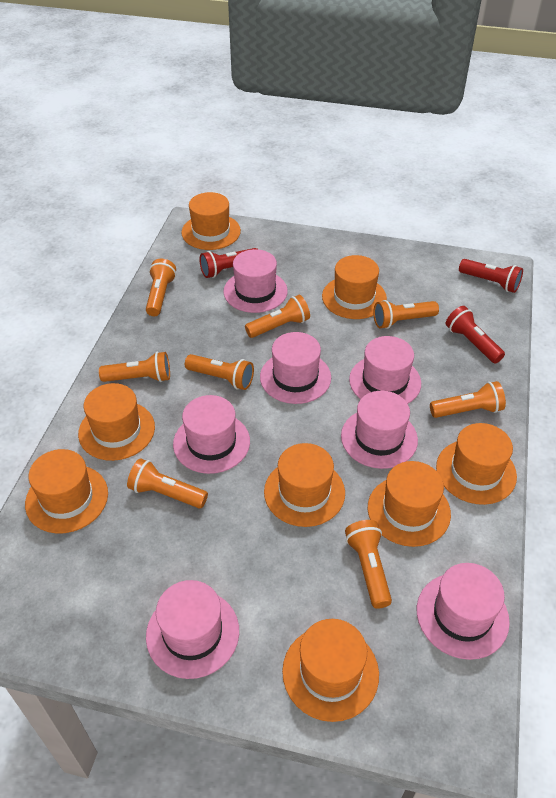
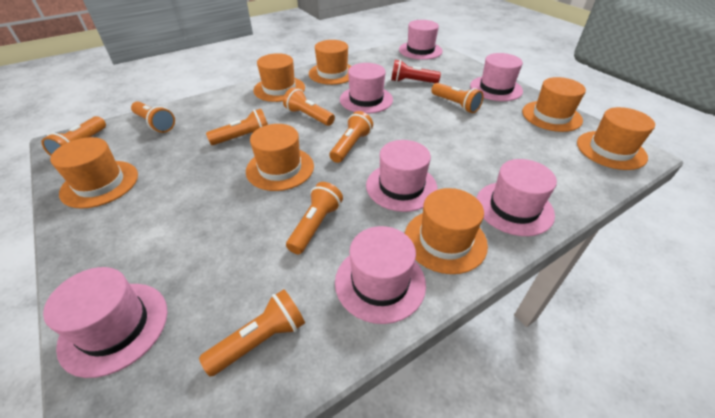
orange hat: 8 -> 7
red flashlight: 3 -> 1

